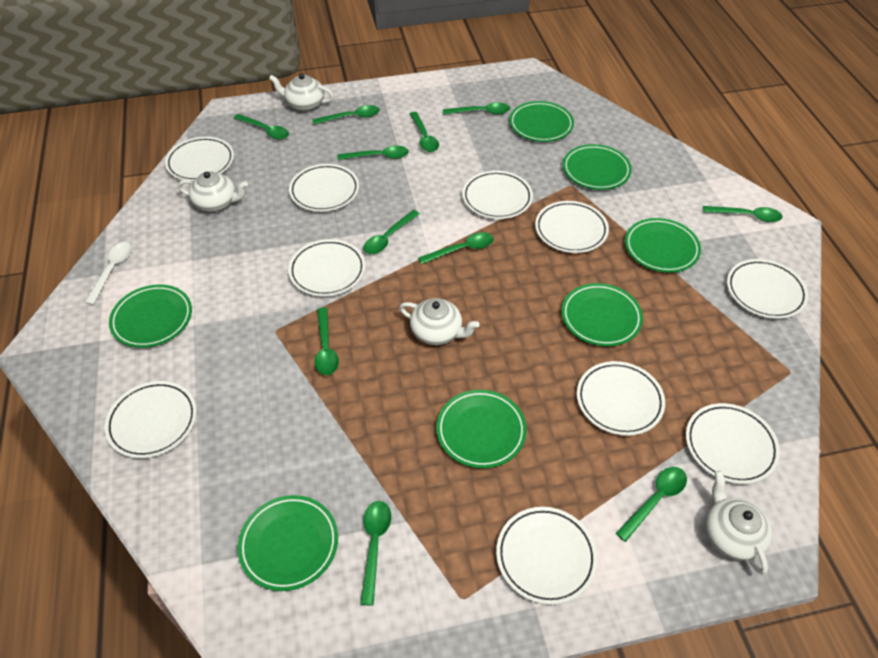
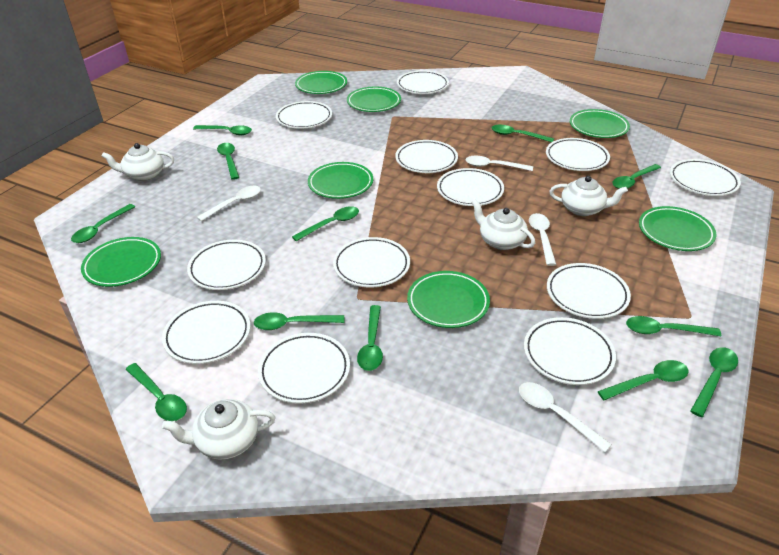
green spoon: 11 -> 12
white plate: 10 -> 12
white spoon: 1 -> 4

